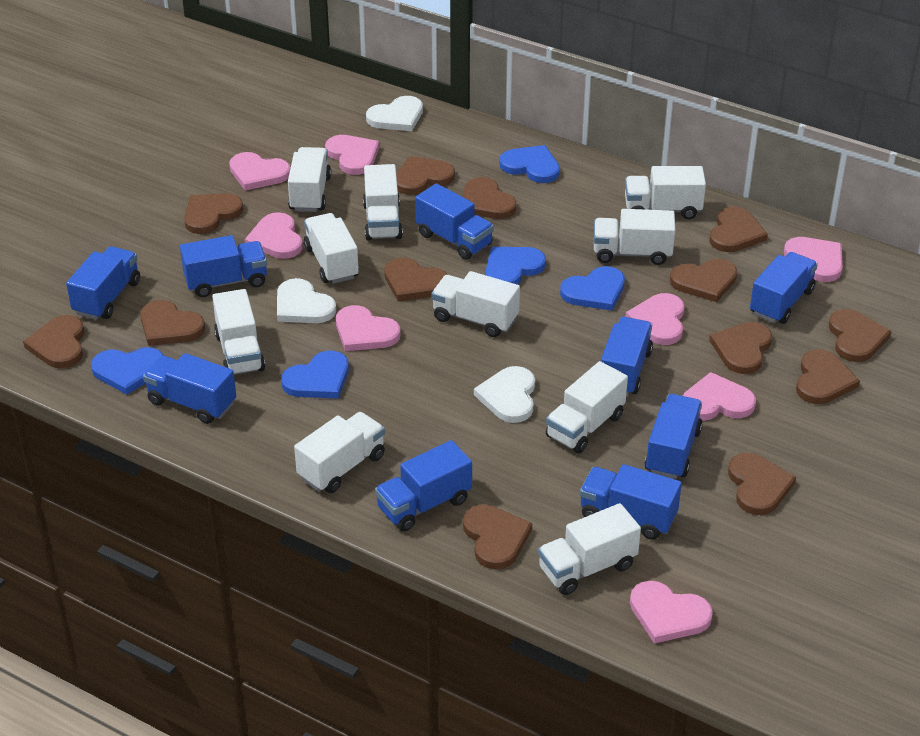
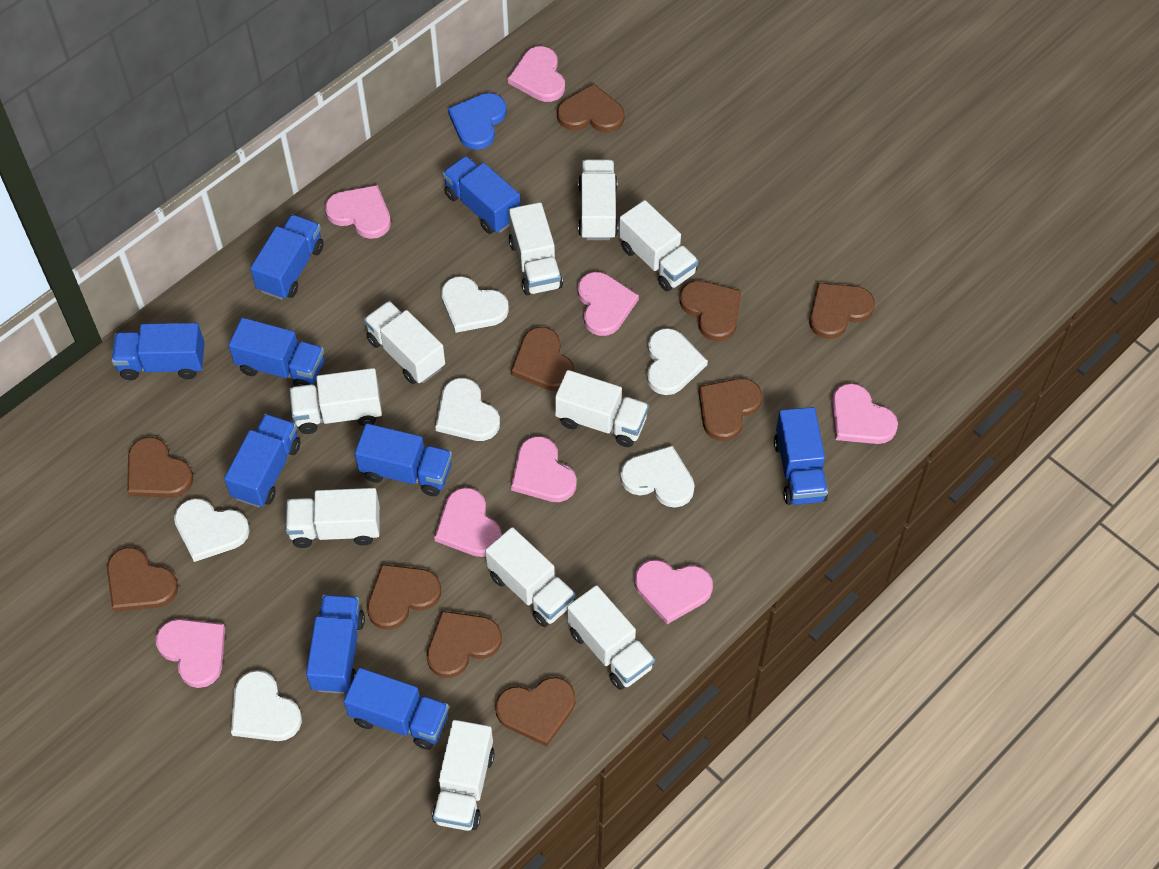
blue heart: 5 -> 1
brown heart: 13 -> 10
white heart: 3 -> 6

